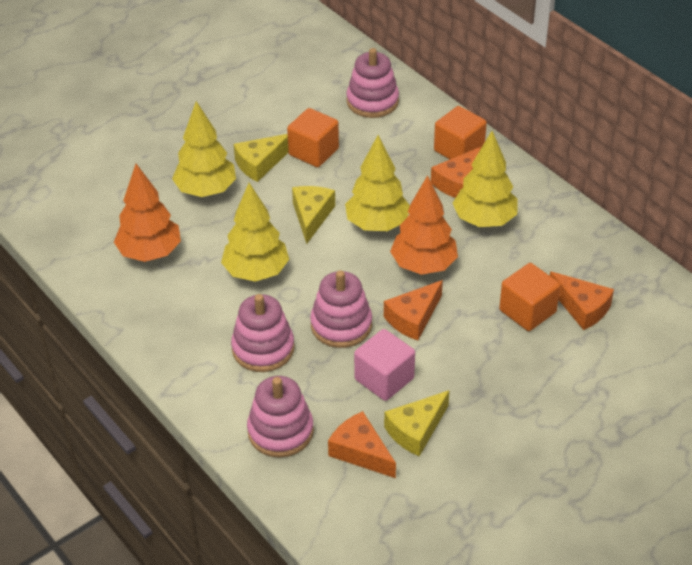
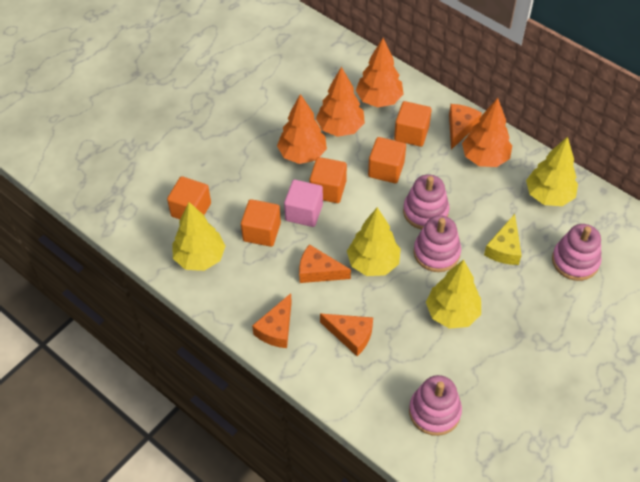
orange cube: 3 -> 5
orange tree: 2 -> 4
yellow cheese: 3 -> 1

